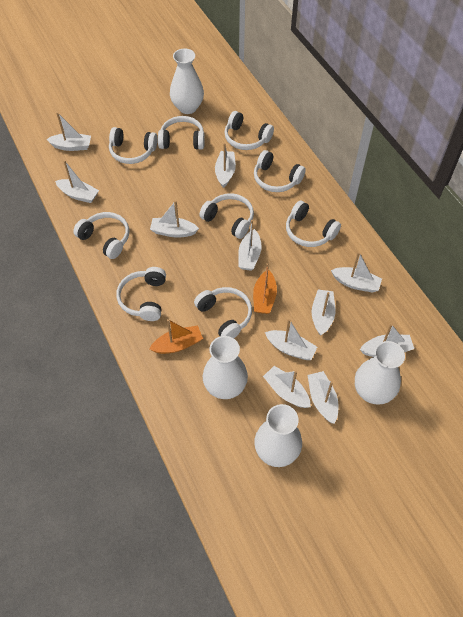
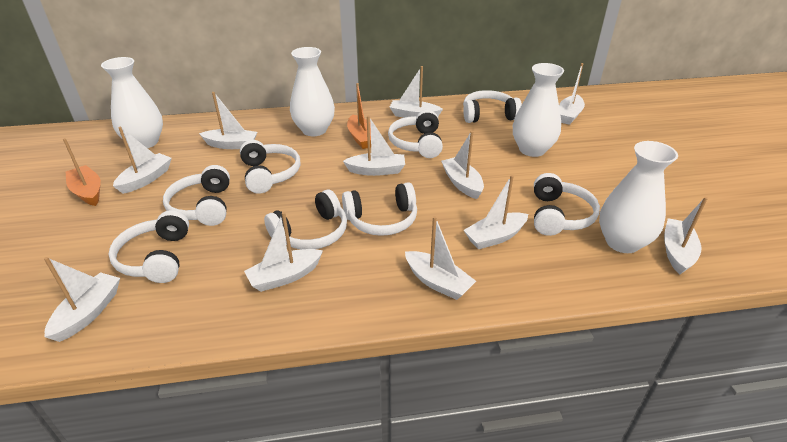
white headphones: 9 -> 8

